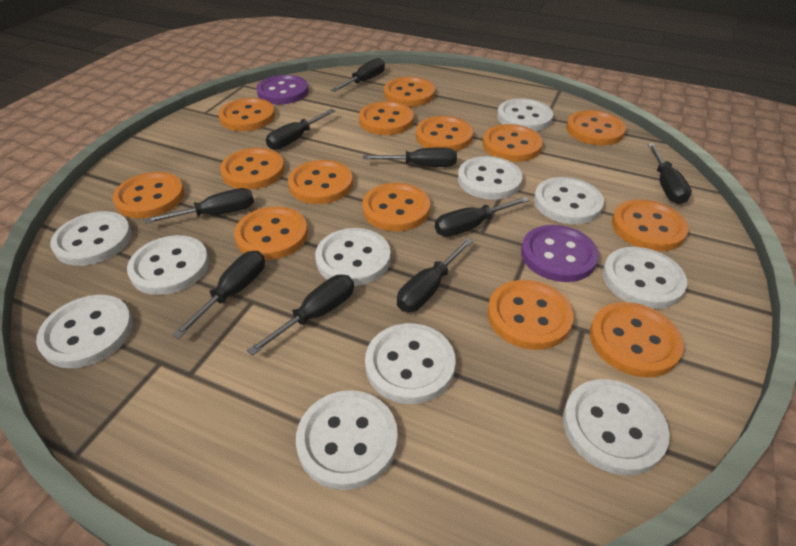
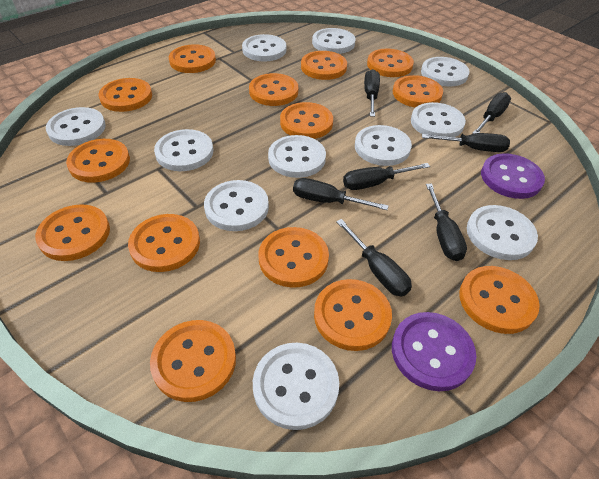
black screwdriver: 9 -> 7

